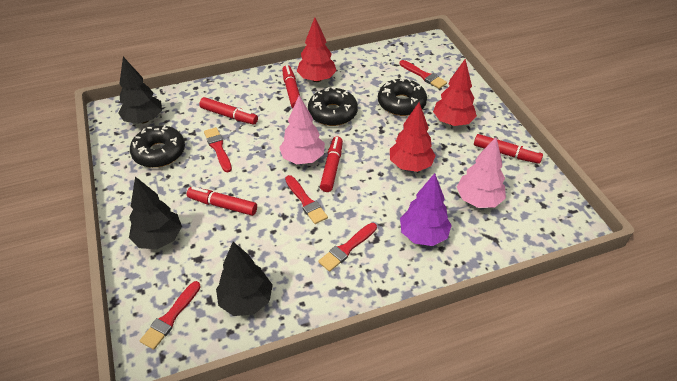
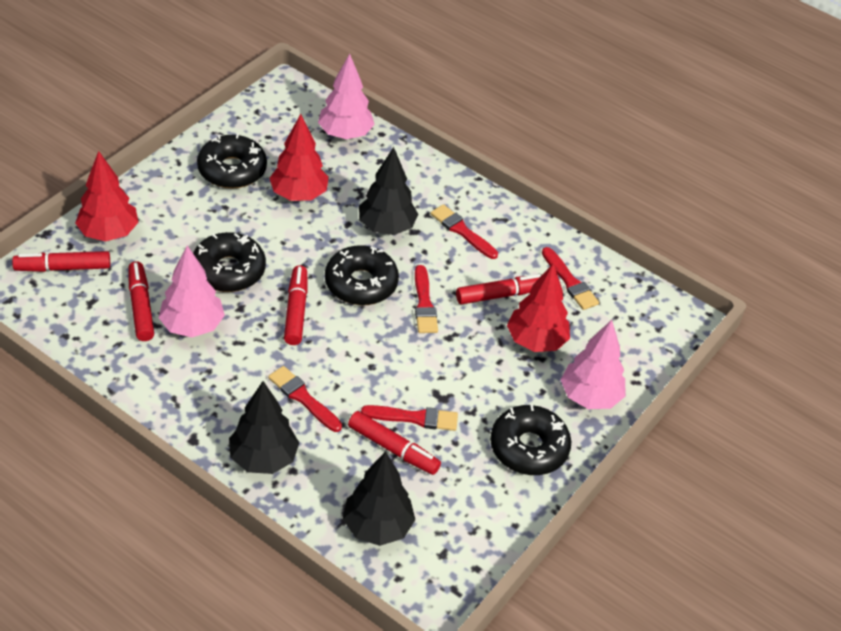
black donut: 3 -> 4
pink tree: 2 -> 3
purple tree: 1 -> 0

